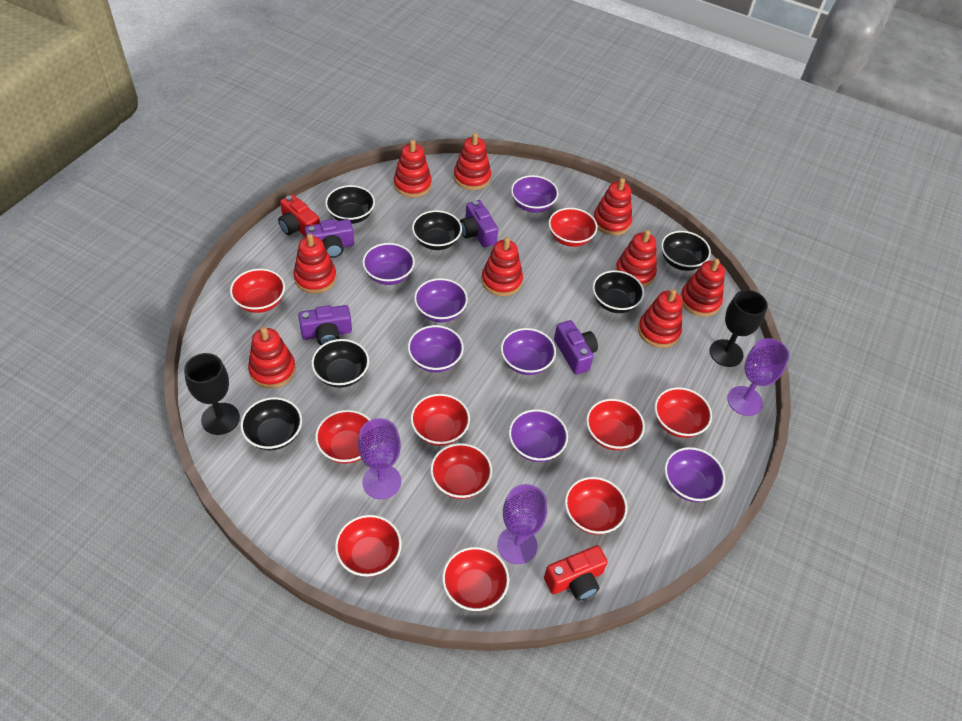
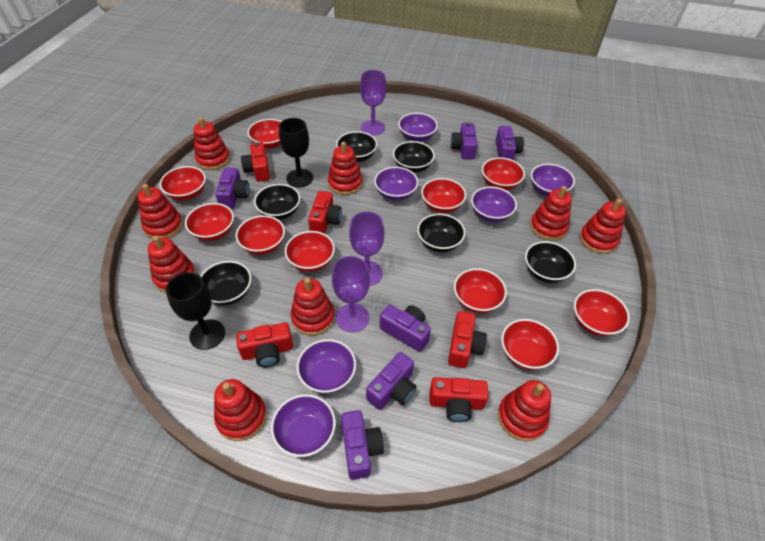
purple bowl: 7 -> 6
purple camera: 4 -> 6
red camera: 2 -> 5

